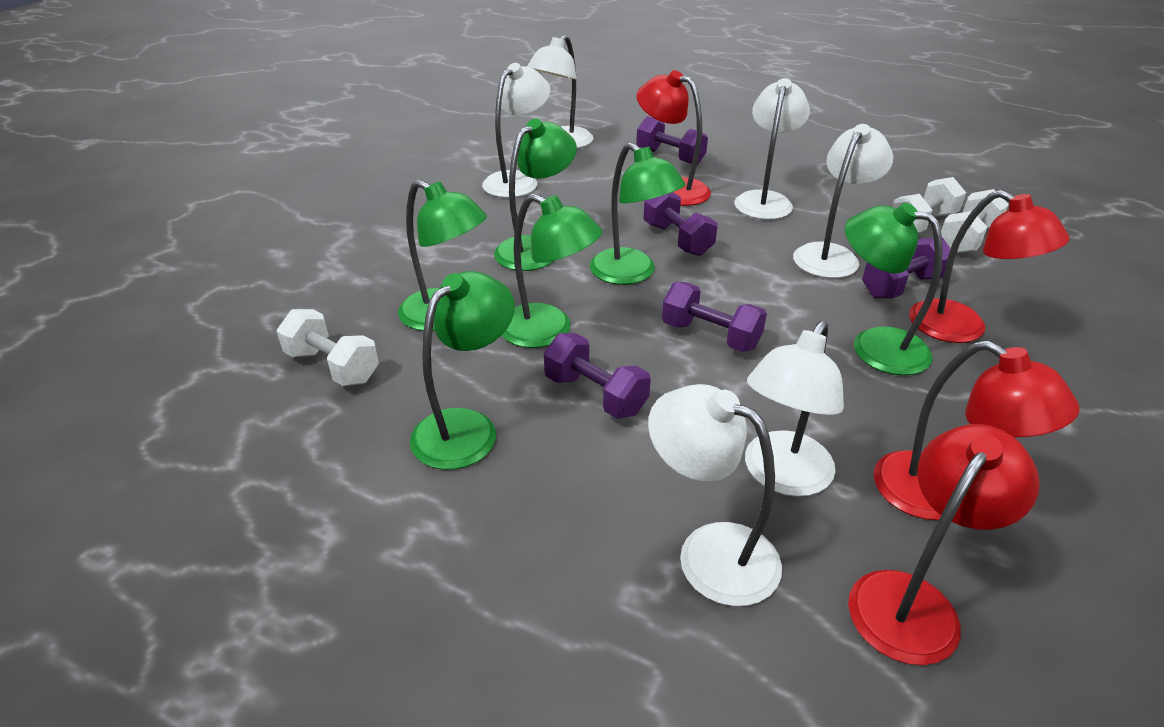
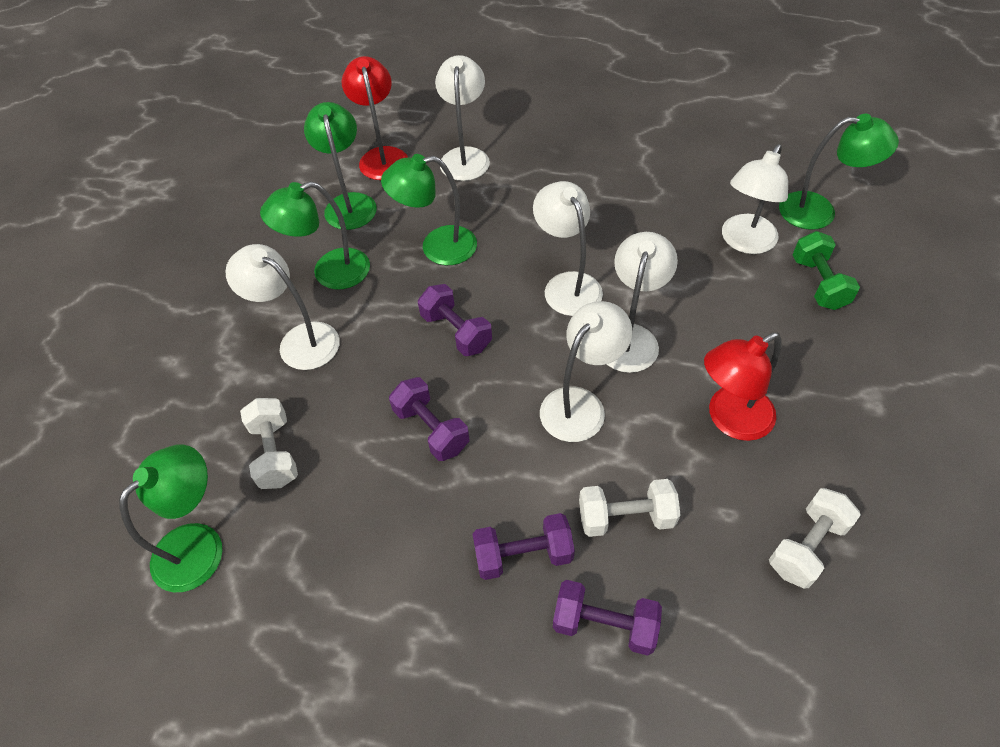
green dumbbell: 0 -> 1
green lamp: 6 -> 5
purple dumbbell: 5 -> 4
red lamp: 4 -> 2

